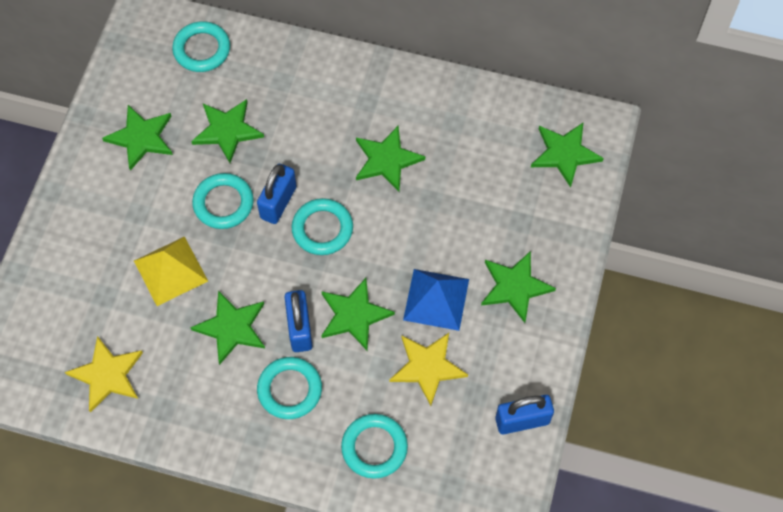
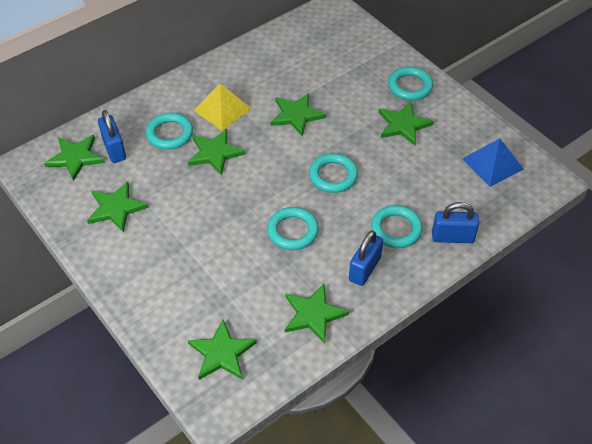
yellow star: 2 -> 0

